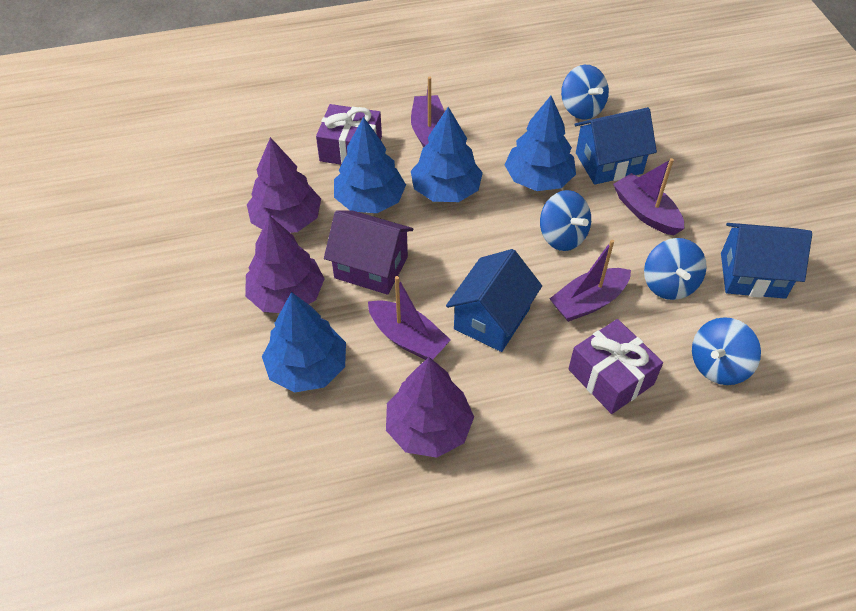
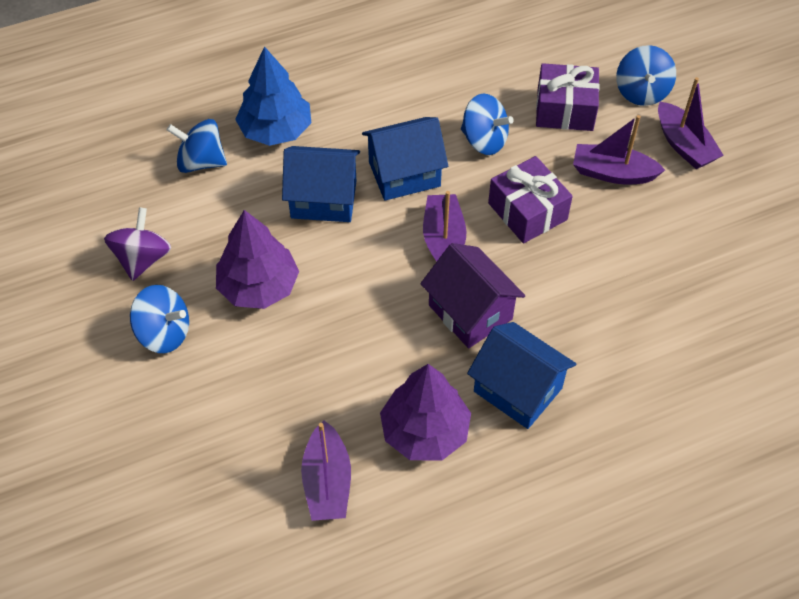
blue tree: 4 -> 1
purple spinning top: 0 -> 1
purple tree: 3 -> 2

